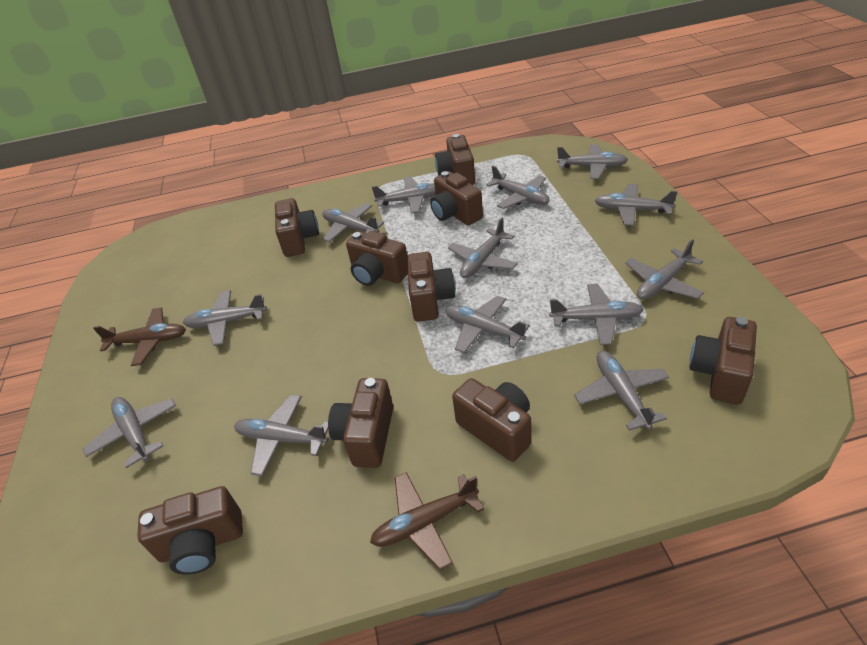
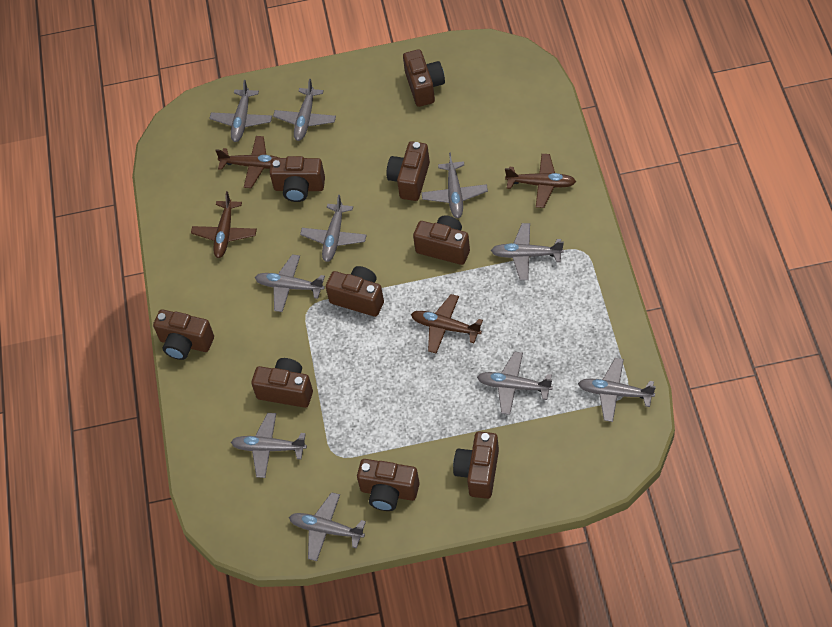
brown plane: 2 -> 4
grey plane: 13 -> 10

